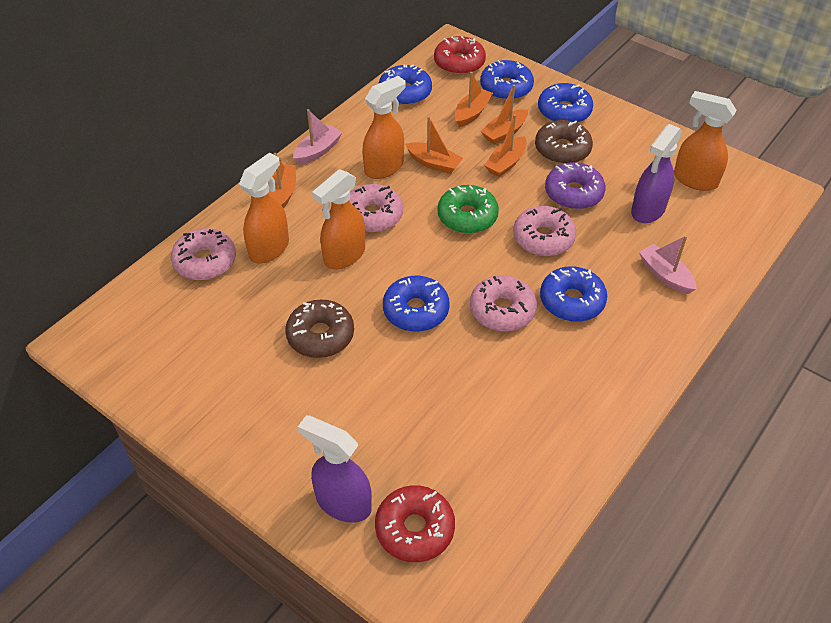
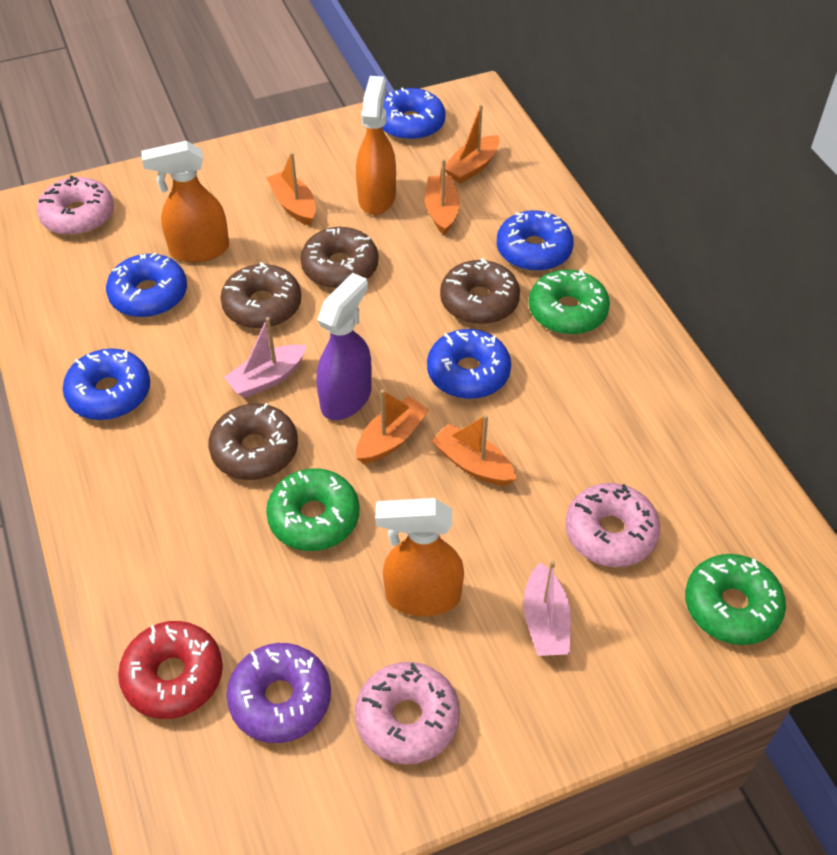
brown donut: 2 -> 4
green donut: 1 -> 3
orange spray bottle: 4 -> 3
pink donut: 4 -> 3
purple spray bottle: 2 -> 1
red donut: 2 -> 1

